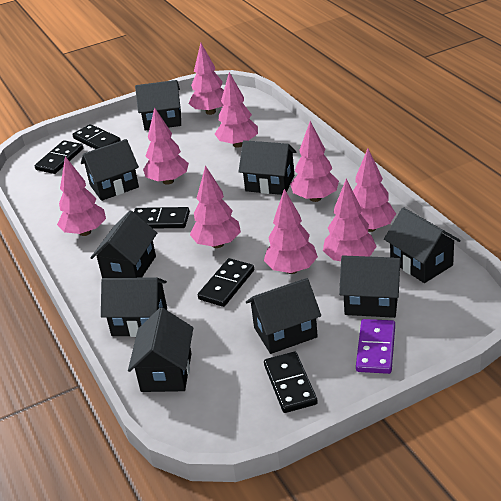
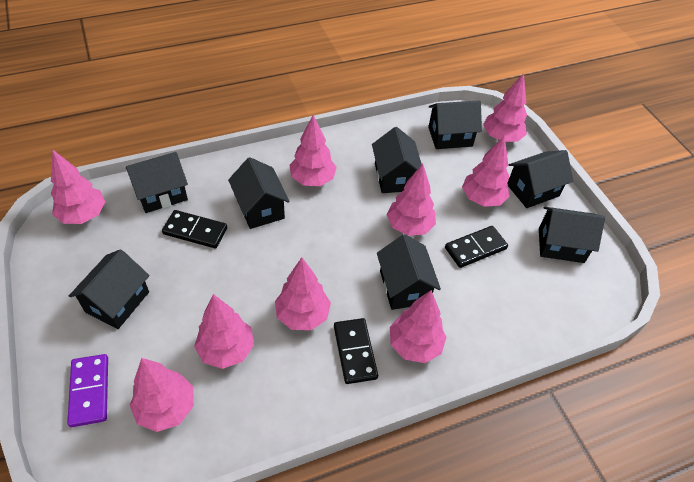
black domino: 5 -> 3
black house: 9 -> 8

